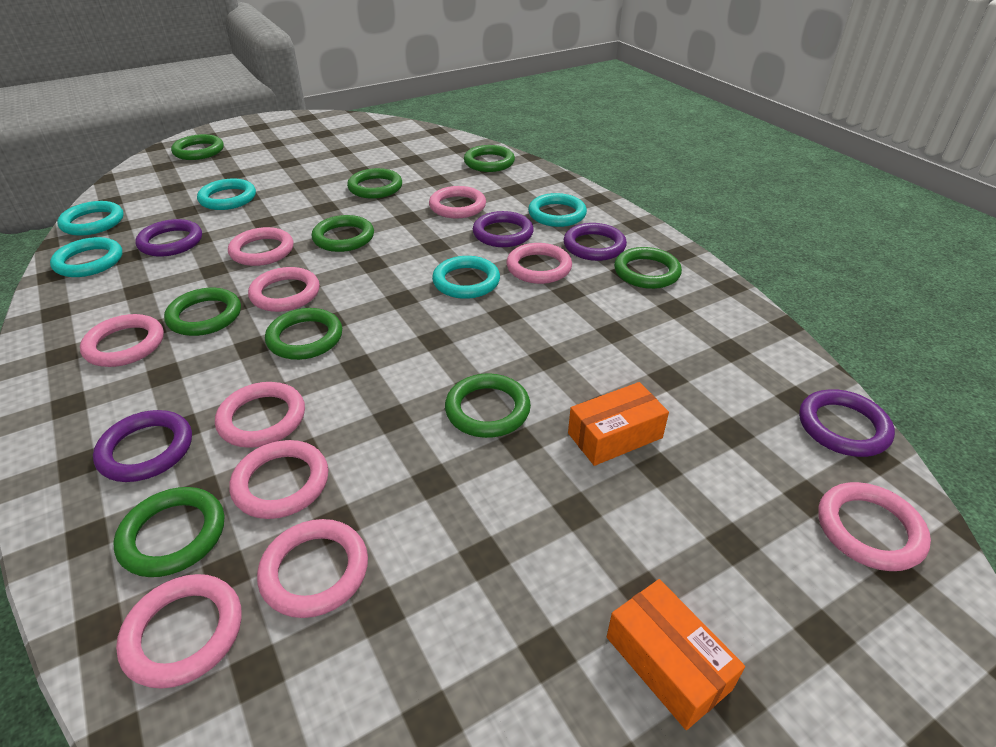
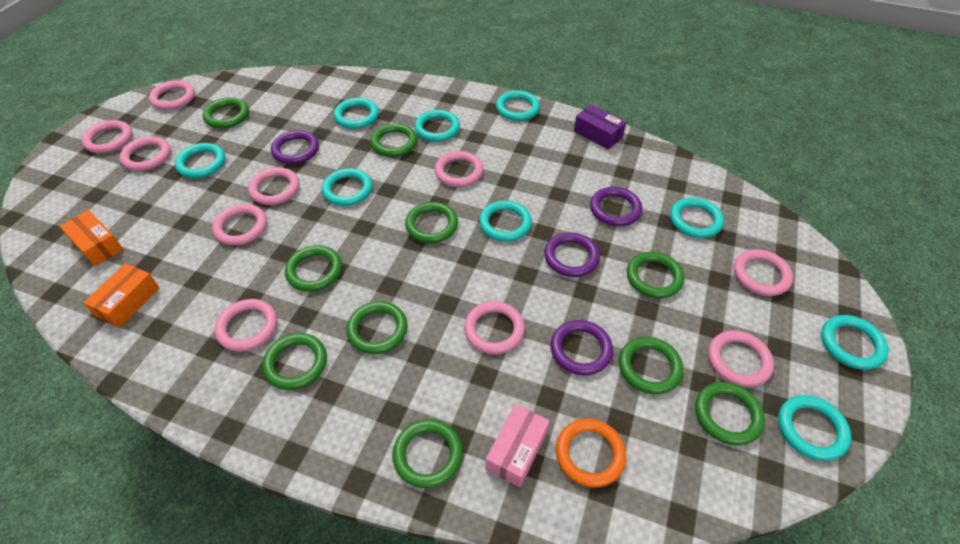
green ring: 9 -> 10
orange ring: 0 -> 1
pink box: 0 -> 1
purple box: 0 -> 1
purple ring: 5 -> 4
turquoise ring: 5 -> 9

